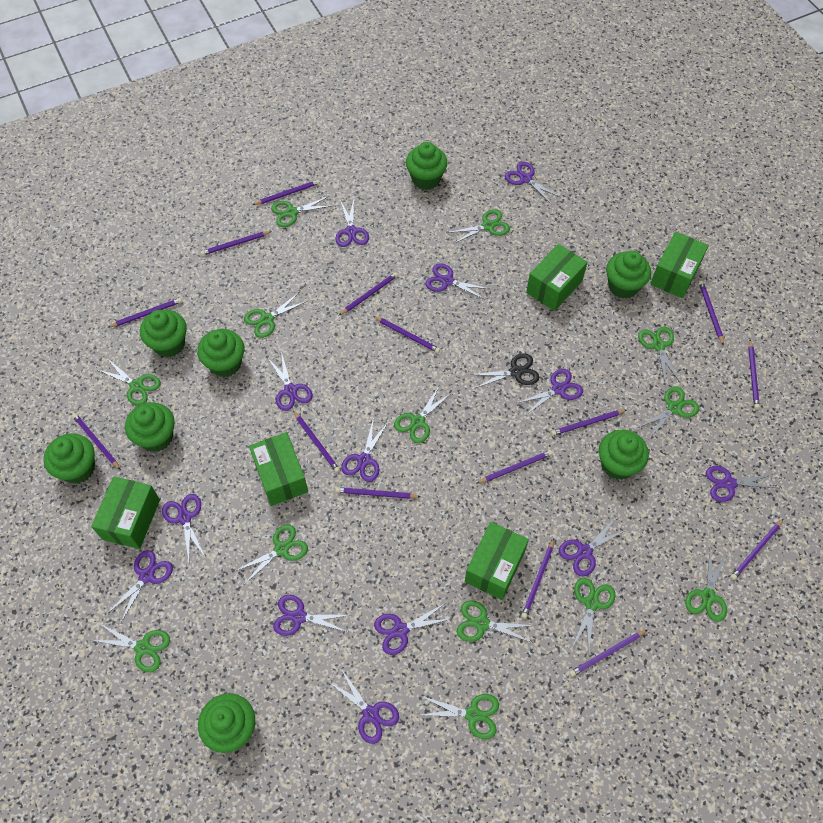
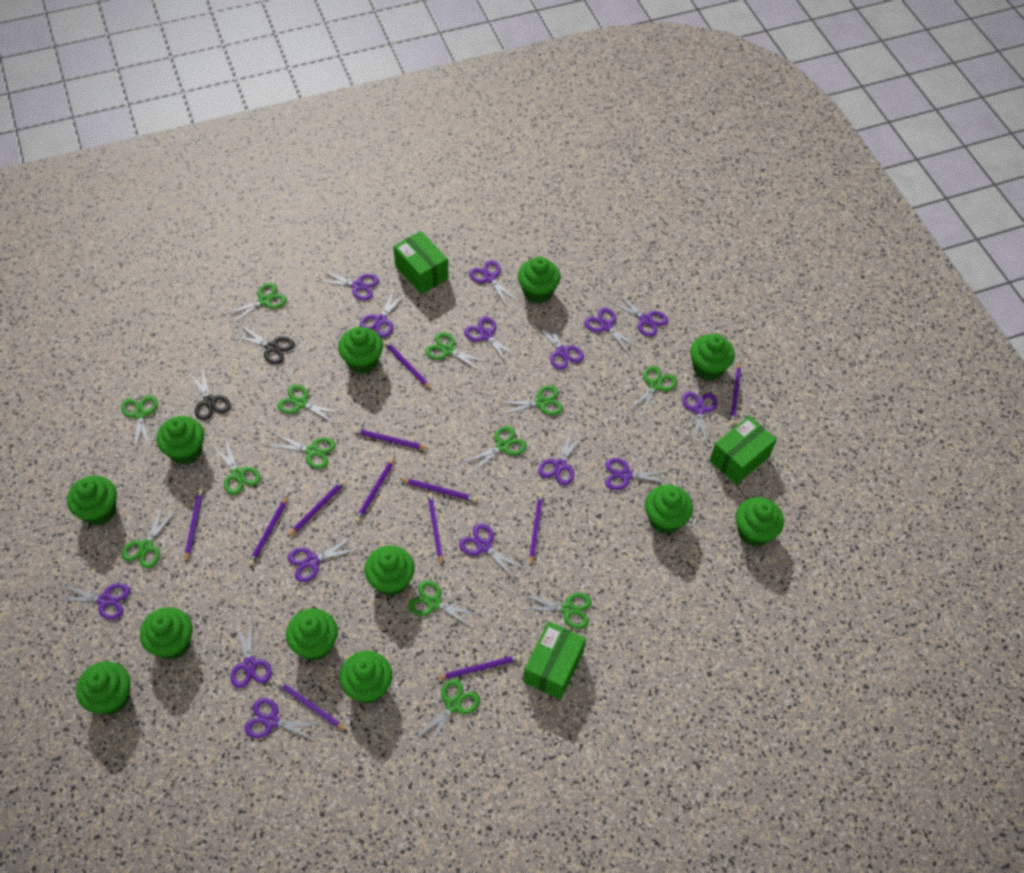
black scissors: 1 -> 2
green box: 5 -> 3
green cupcake: 8 -> 12
purple pencil: 15 -> 12
purple scissors: 13 -> 15

